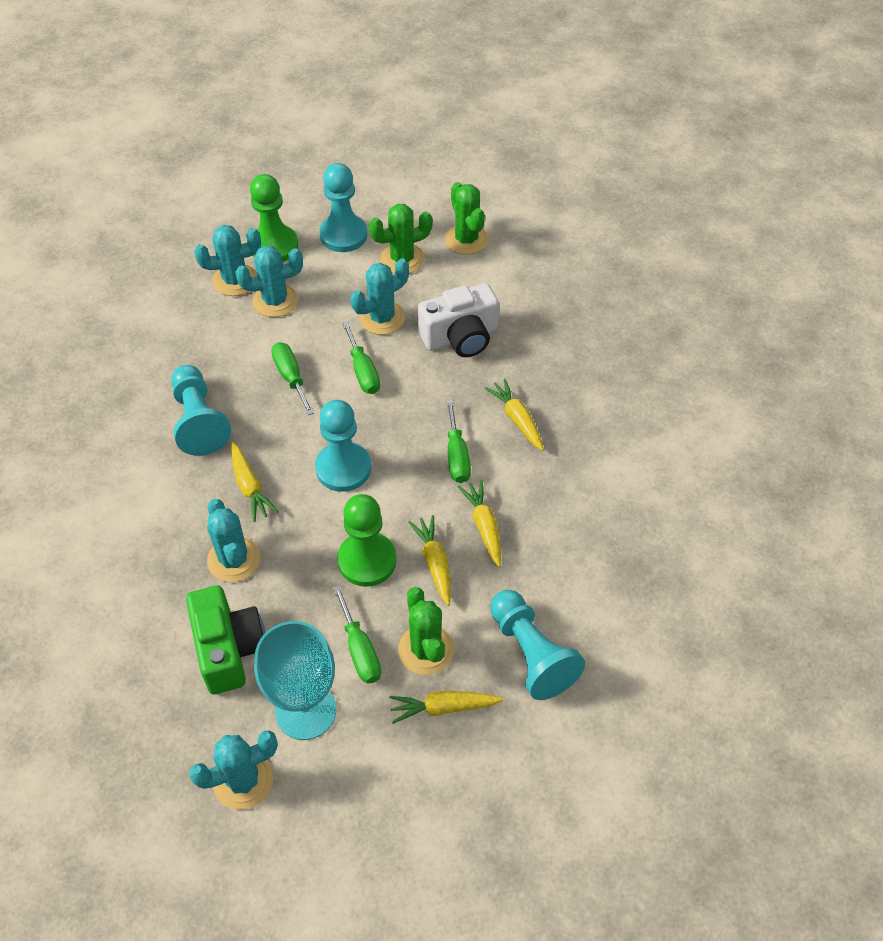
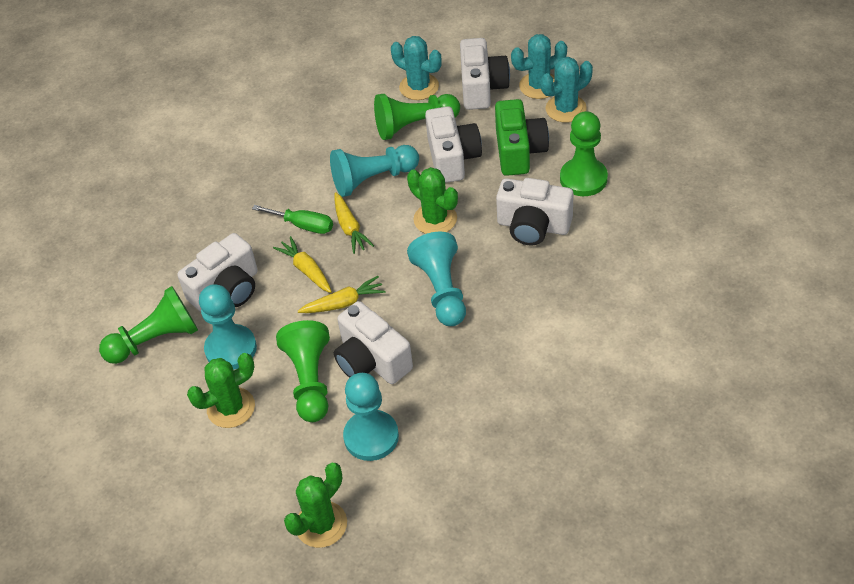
green pawn: 2 -> 4
green screwdriver: 4 -> 1
turquoise cactus: 5 -> 3
turquoise goblet: 1 -> 0
white camera: 1 -> 5
yellow carrot: 5 -> 3

